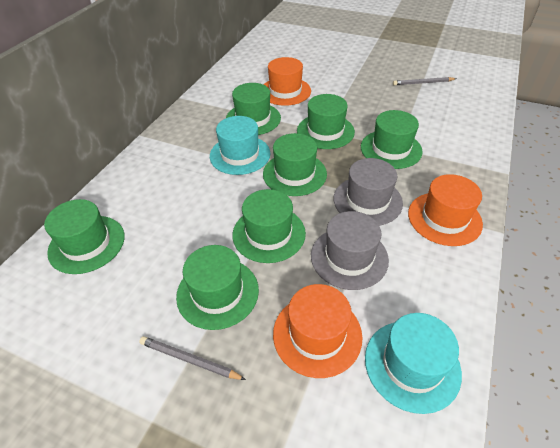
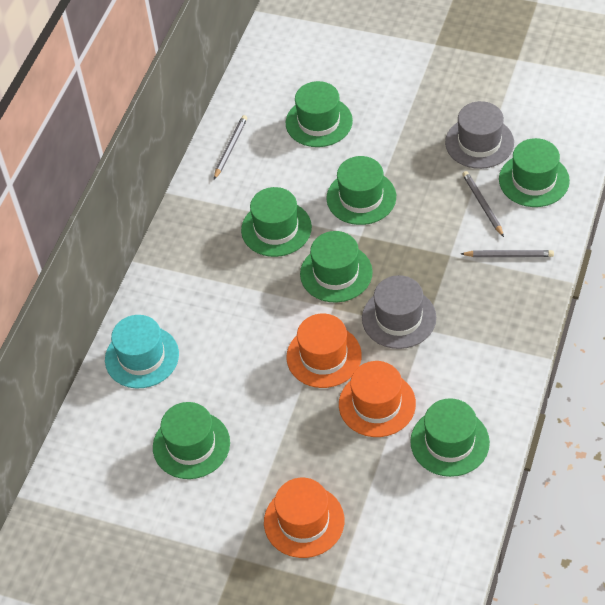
grey pencil: 2 -> 3
turquoise hat: 2 -> 1

